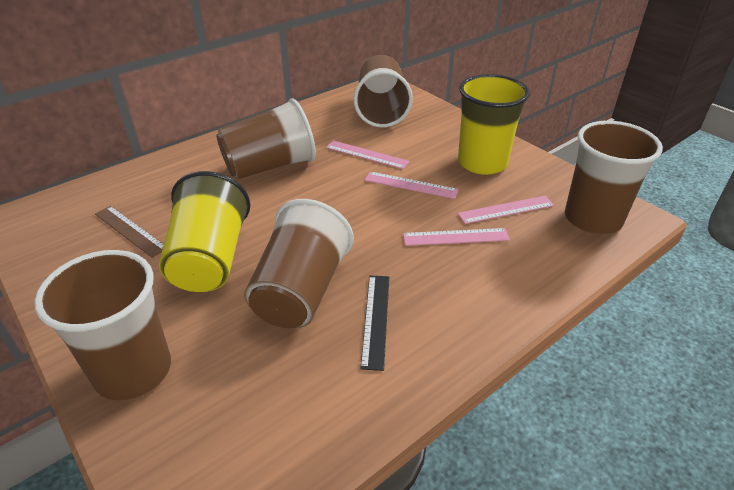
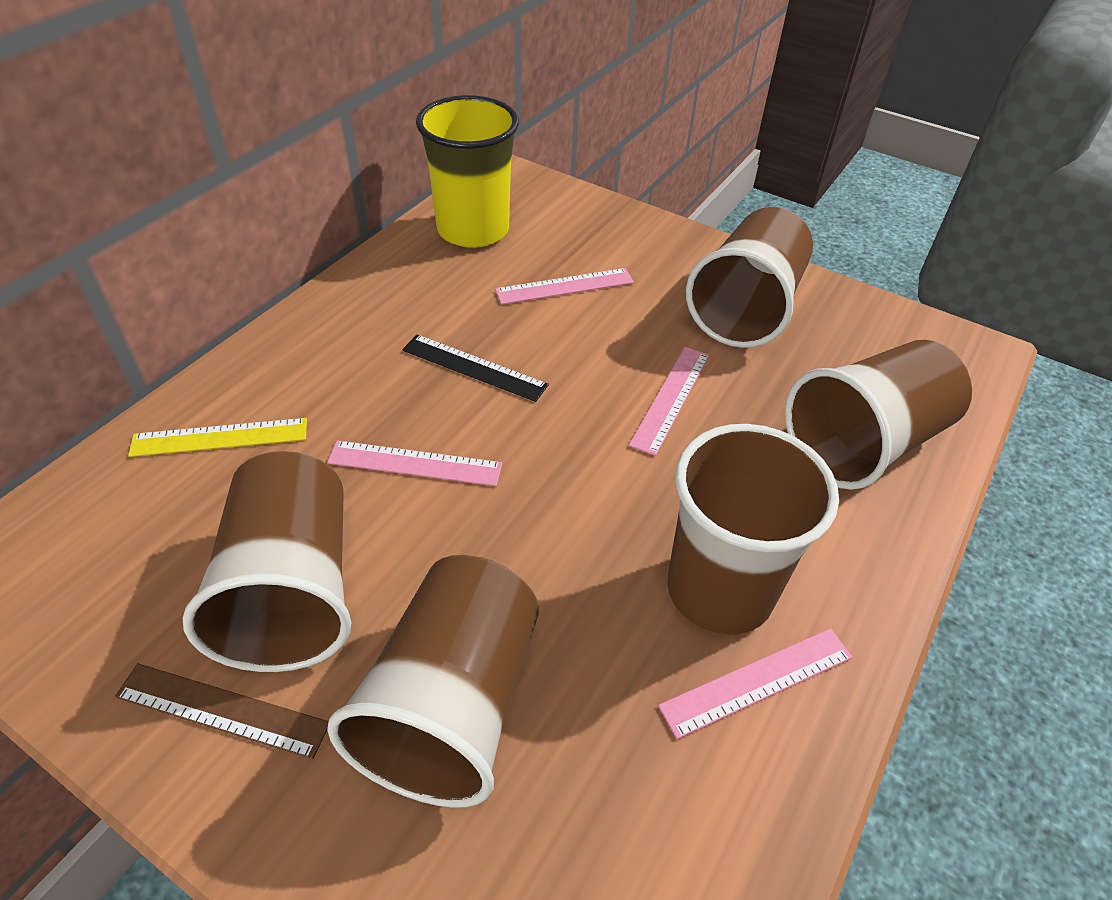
yellow cup: 2 -> 1
yellow ruler: 0 -> 1

